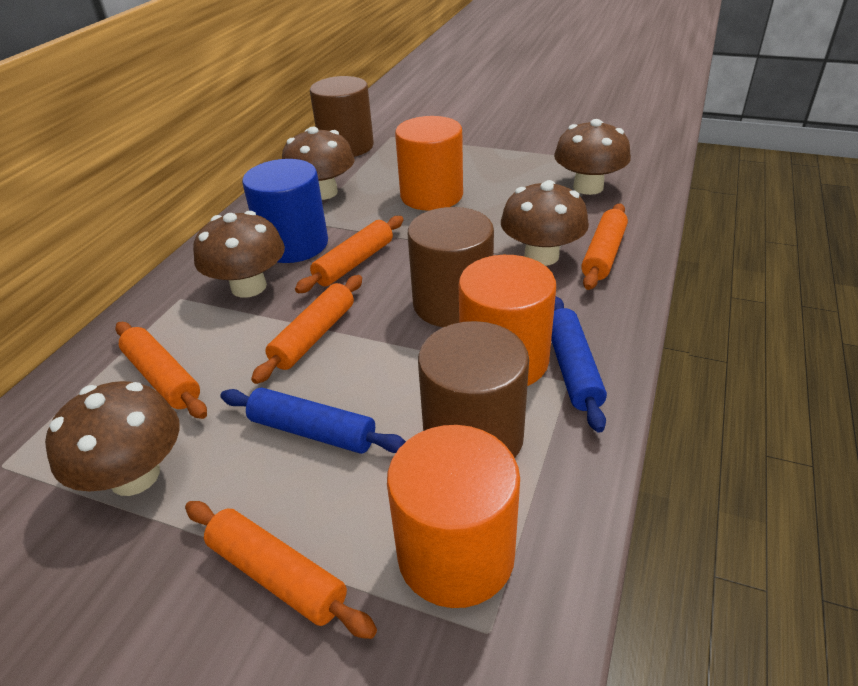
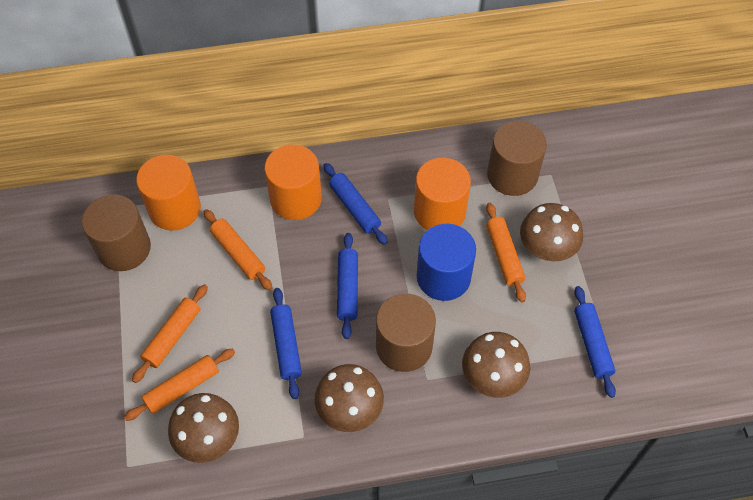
blue rolling pin: 2 -> 4
brown mushroom: 5 -> 4
orange rolling pin: 5 -> 4

